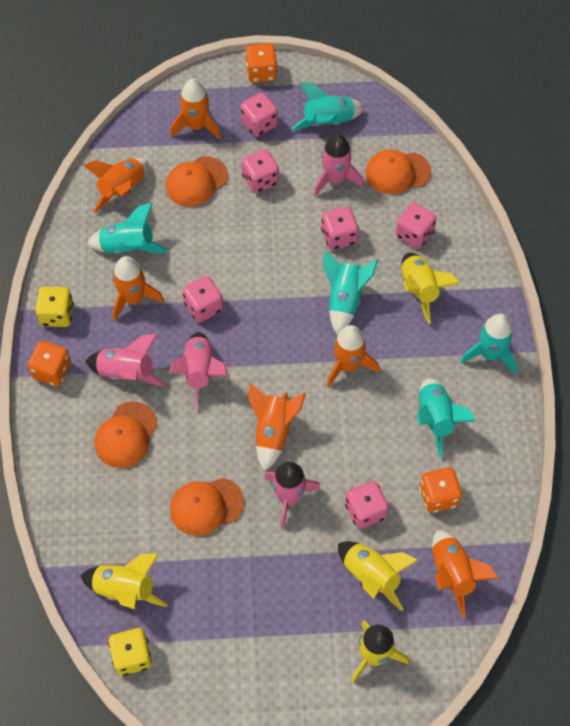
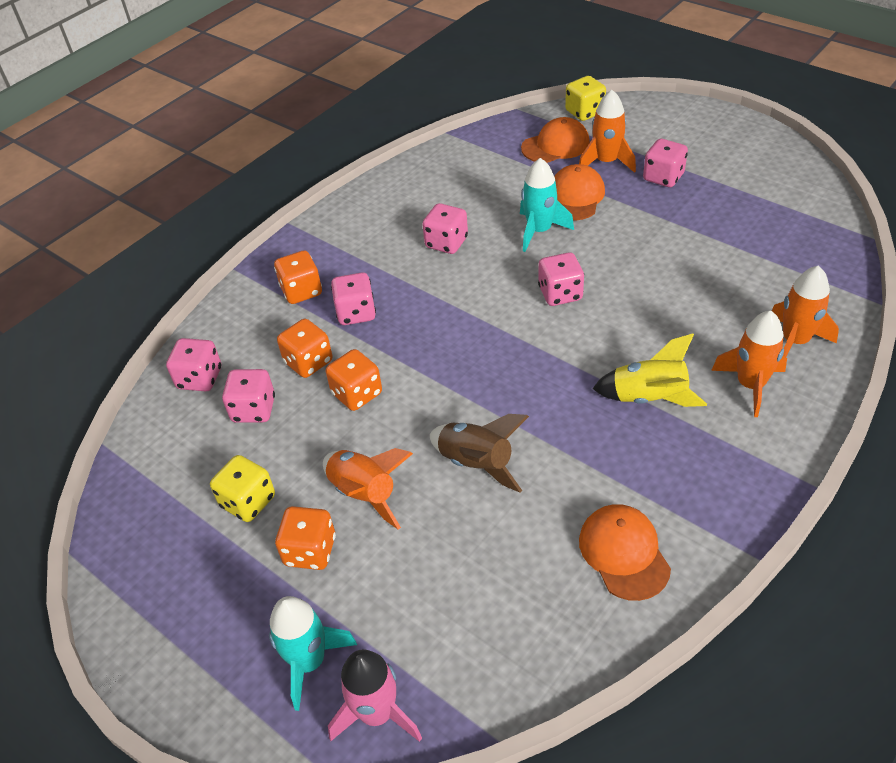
brown rocket: 0 -> 1
orange cap: 4 -> 3
orange dice: 3 -> 4
orange rocket: 6 -> 4
pink rocket: 4 -> 1
turquoise rocket: 5 -> 2
yellow rocket: 4 -> 1

